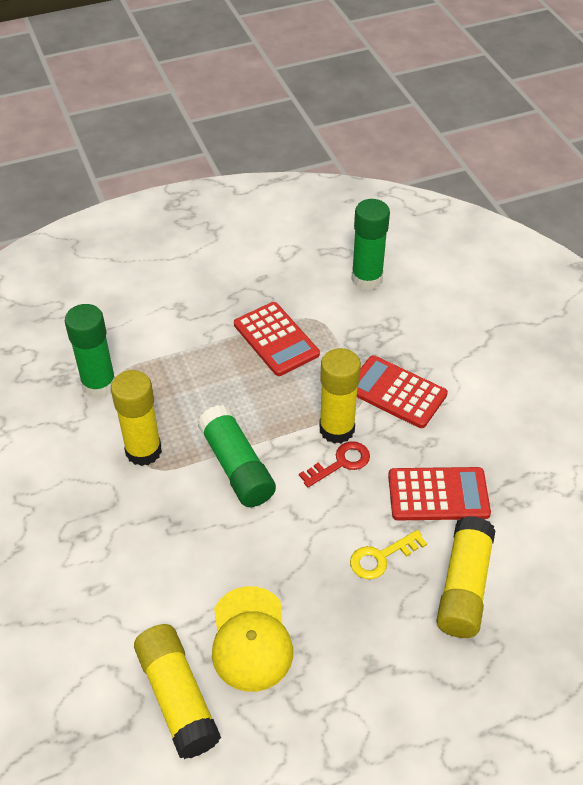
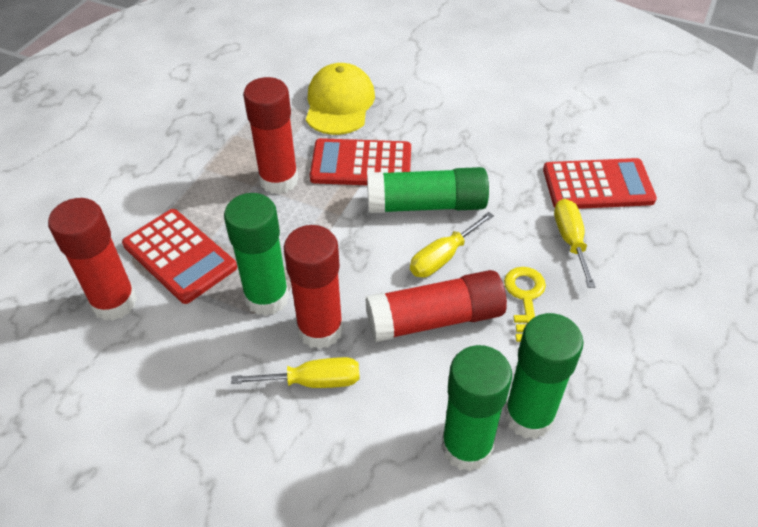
green glue stick: 3 -> 4
red glue stick: 0 -> 4
red key: 1 -> 0
yellow glue stick: 4 -> 0
yellow screwdriver: 0 -> 3

